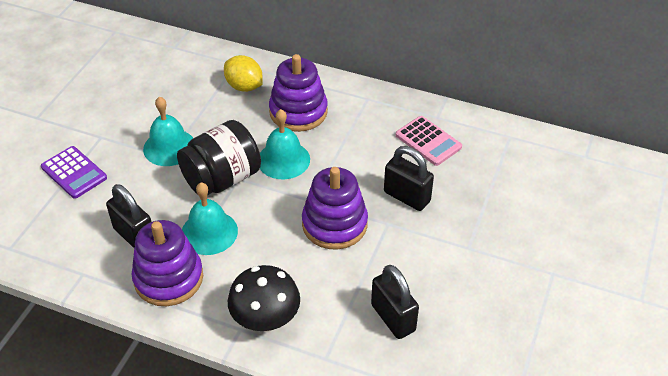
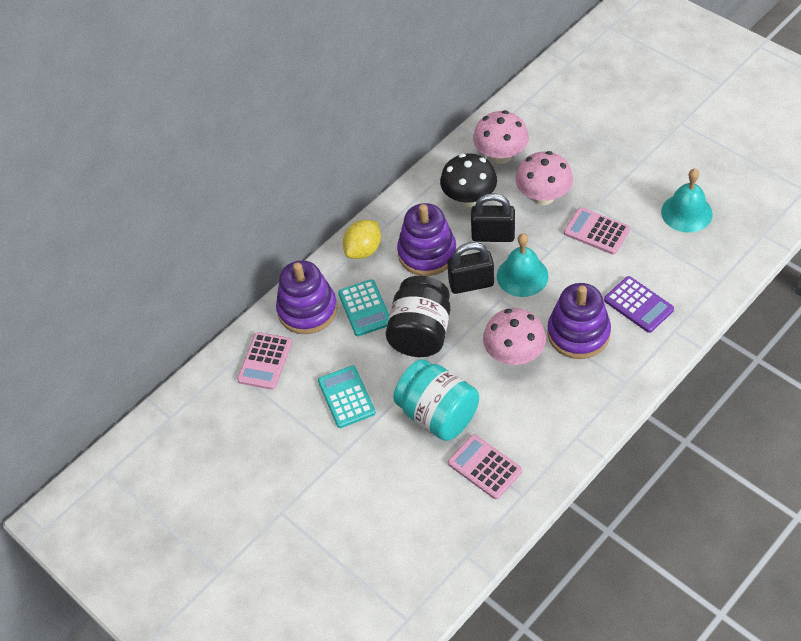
black padlock: 3 -> 2
pink calculator: 1 -> 3
pink mushroom: 0 -> 3
turquoise bell: 3 -> 2
turquoise calculator: 0 -> 2
turquoise jar: 0 -> 1

